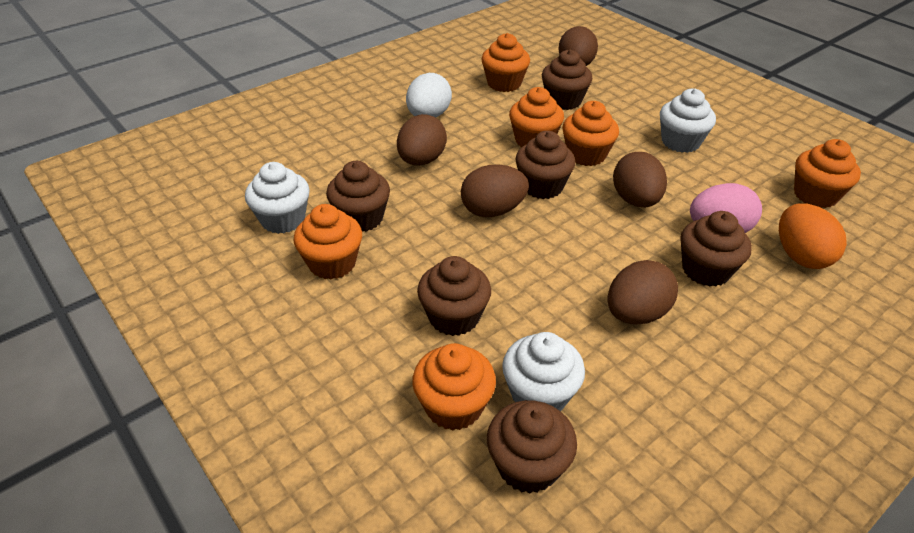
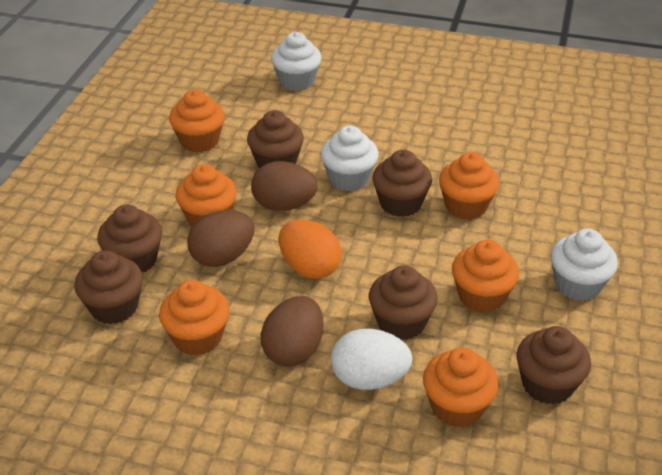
brown egg: 5 -> 3
pink egg: 1 -> 0

